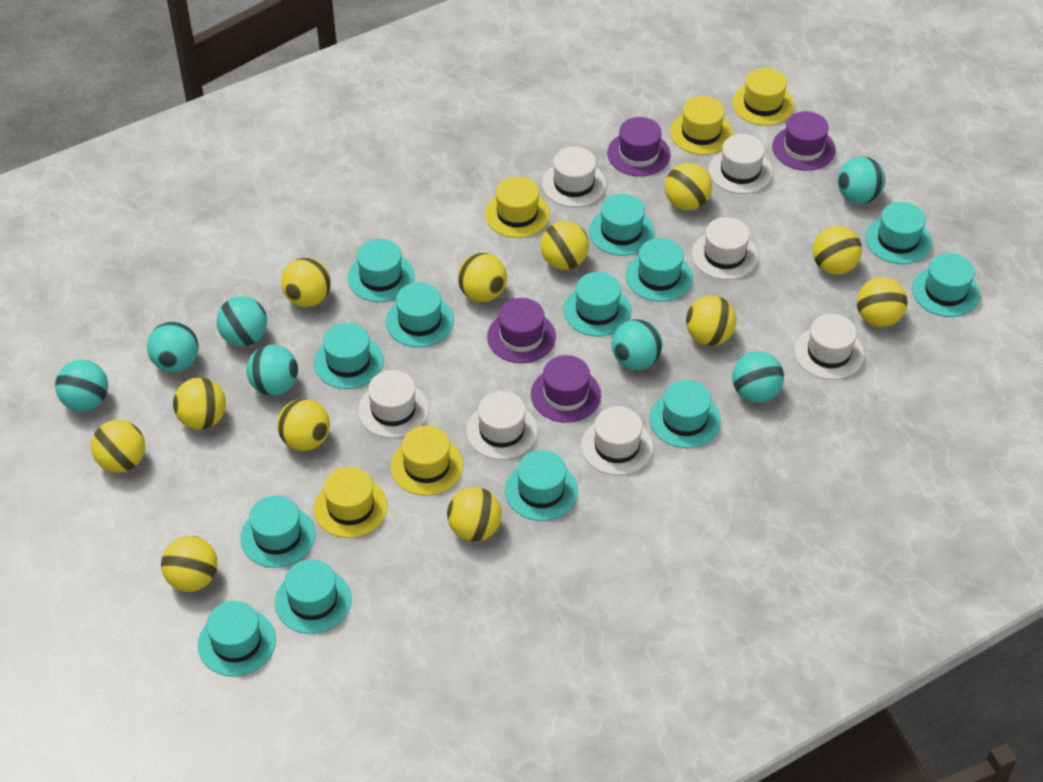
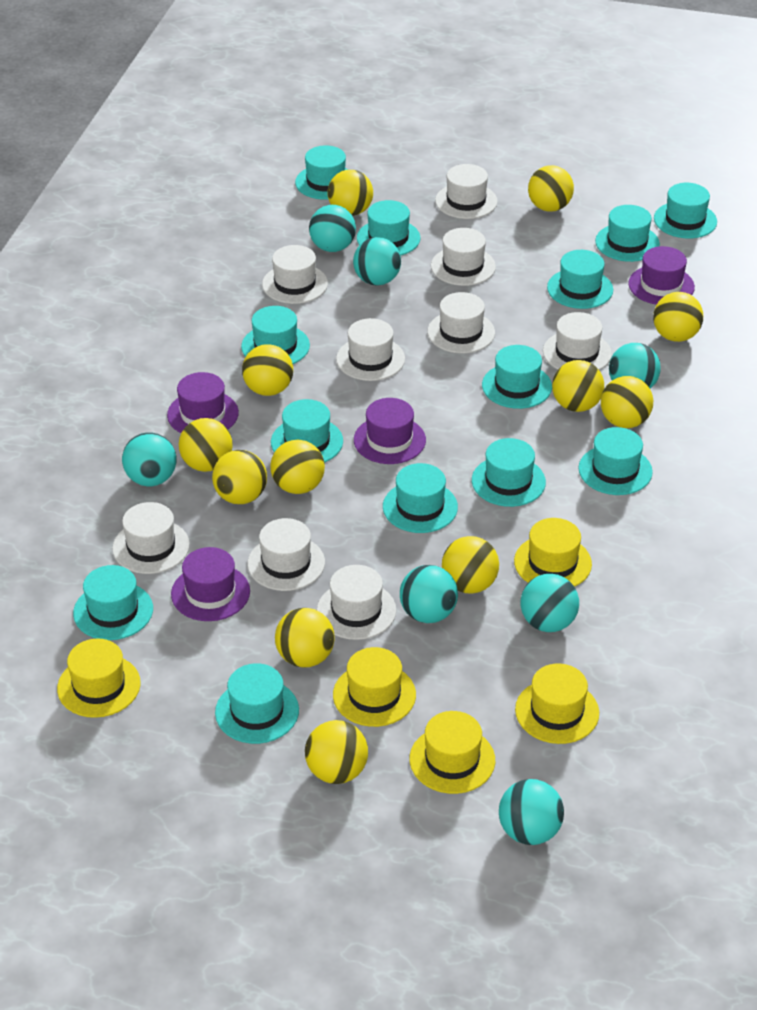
white hat: 7 -> 9

